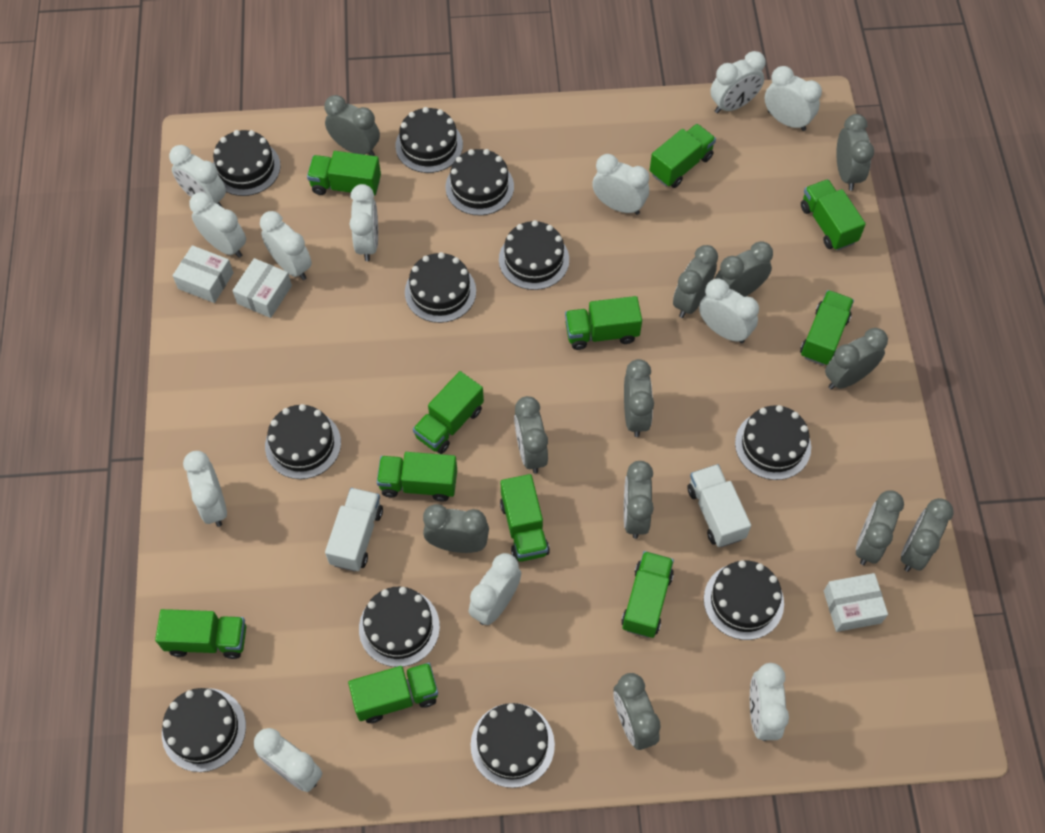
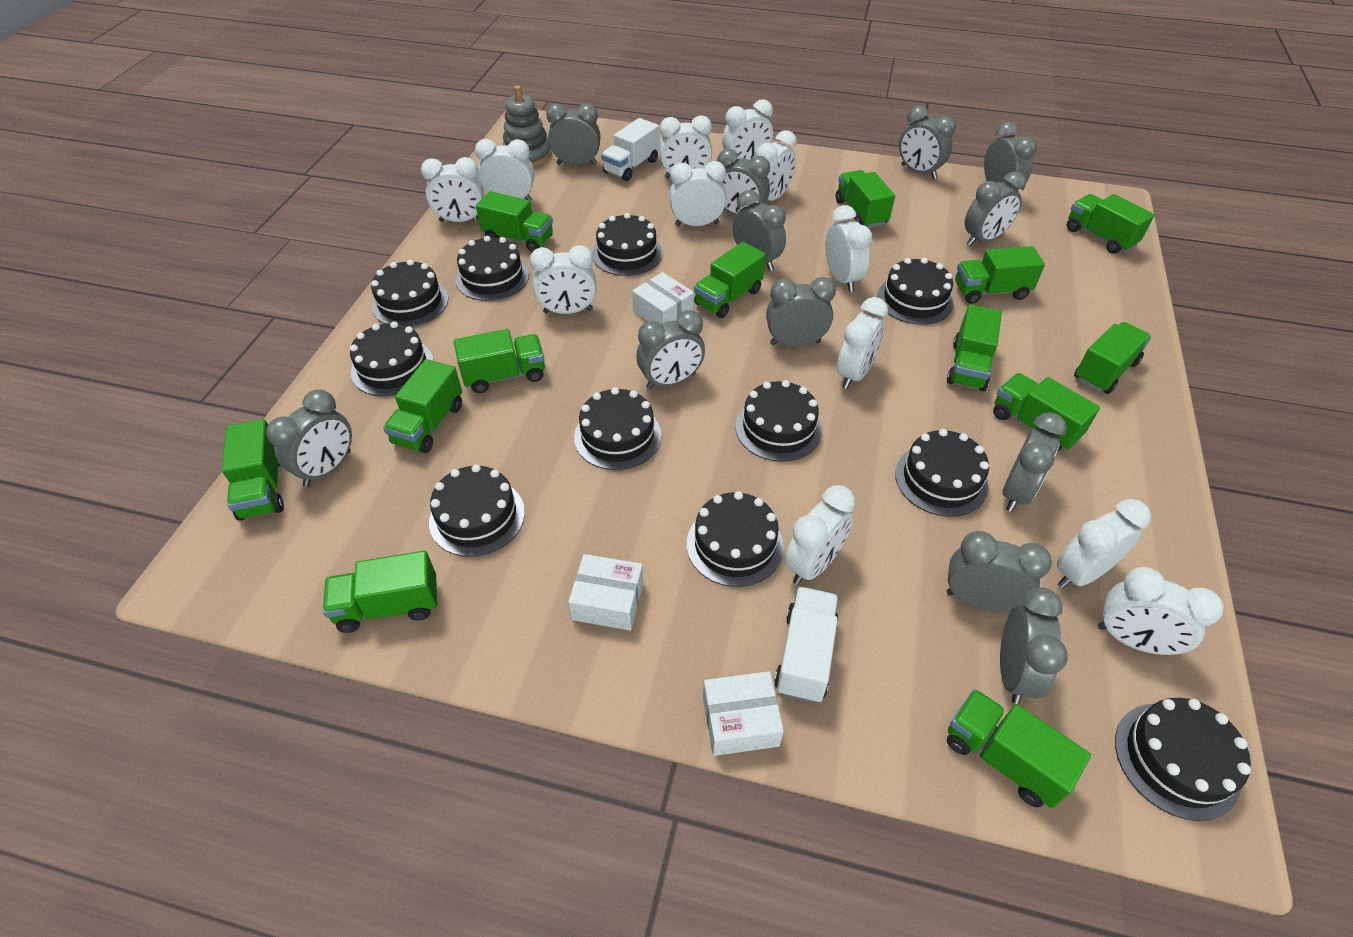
green truck: 11 -> 13
grey stacking toy: 0 -> 1

